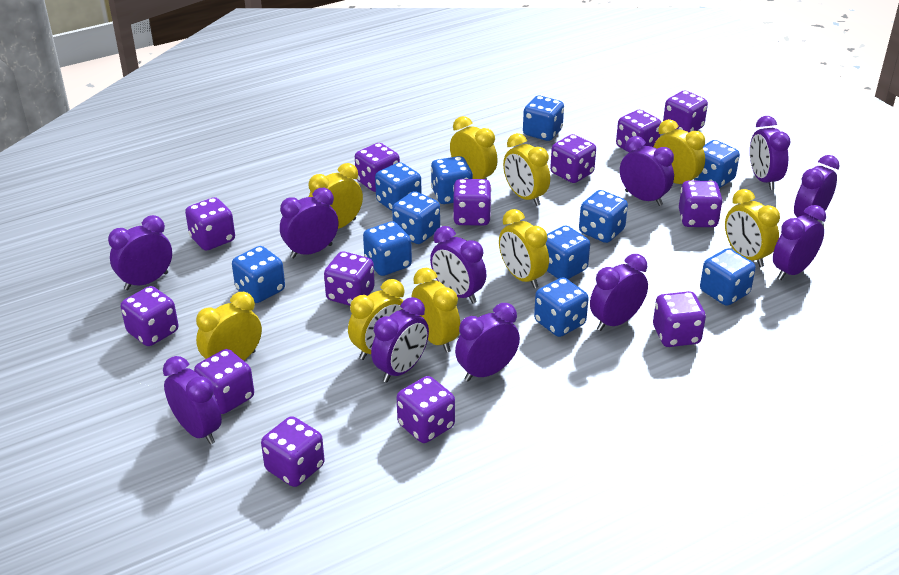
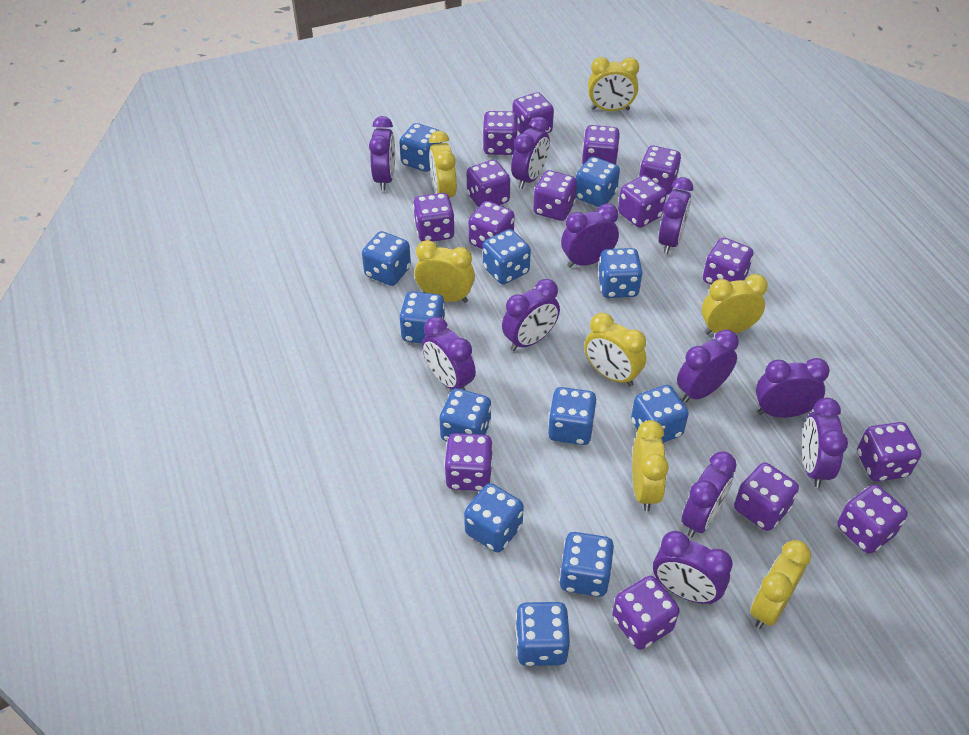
blue dice: 11 -> 12
purple dice: 13 -> 15
yellow clock: 9 -> 7

